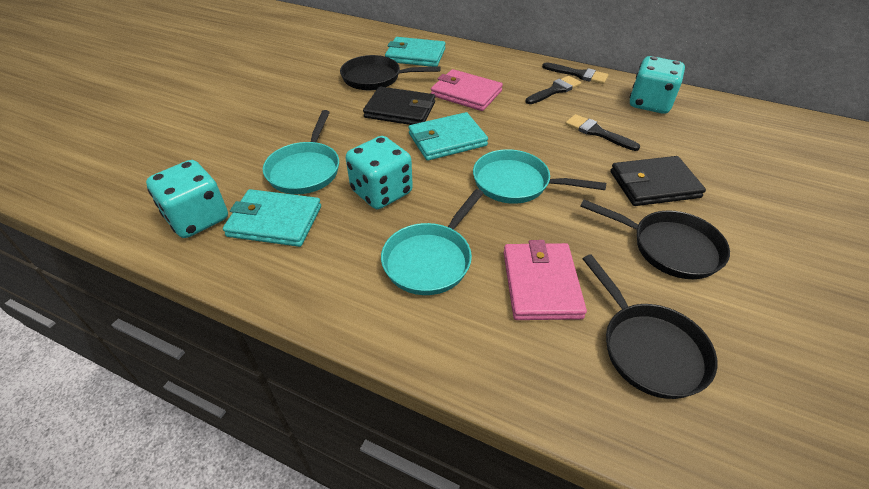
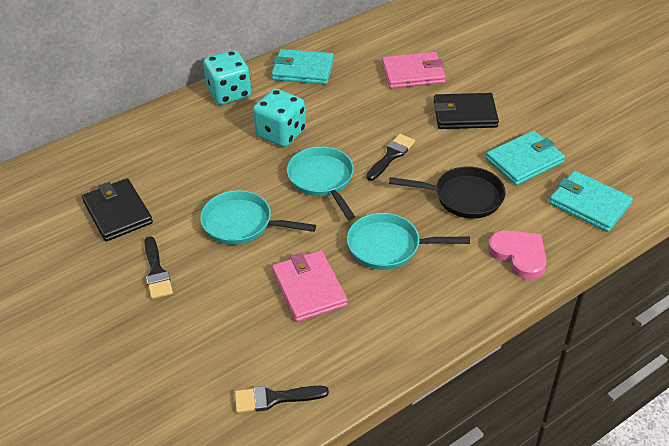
black pan: 3 -> 1
pink heart: 0 -> 1
turquoise dice: 3 -> 2

